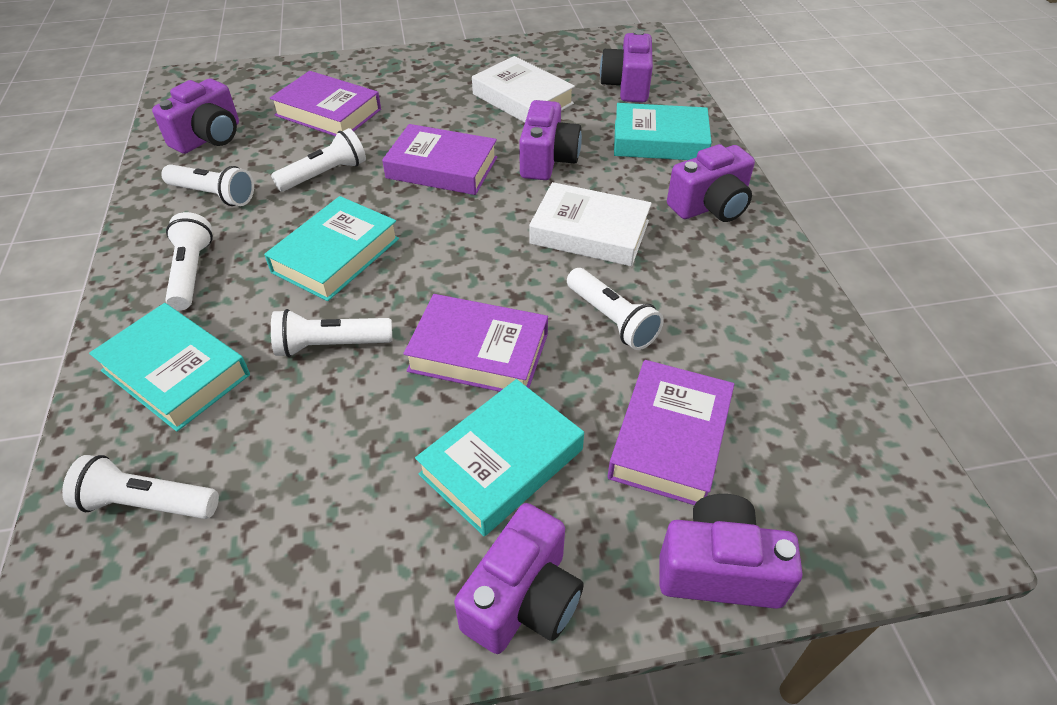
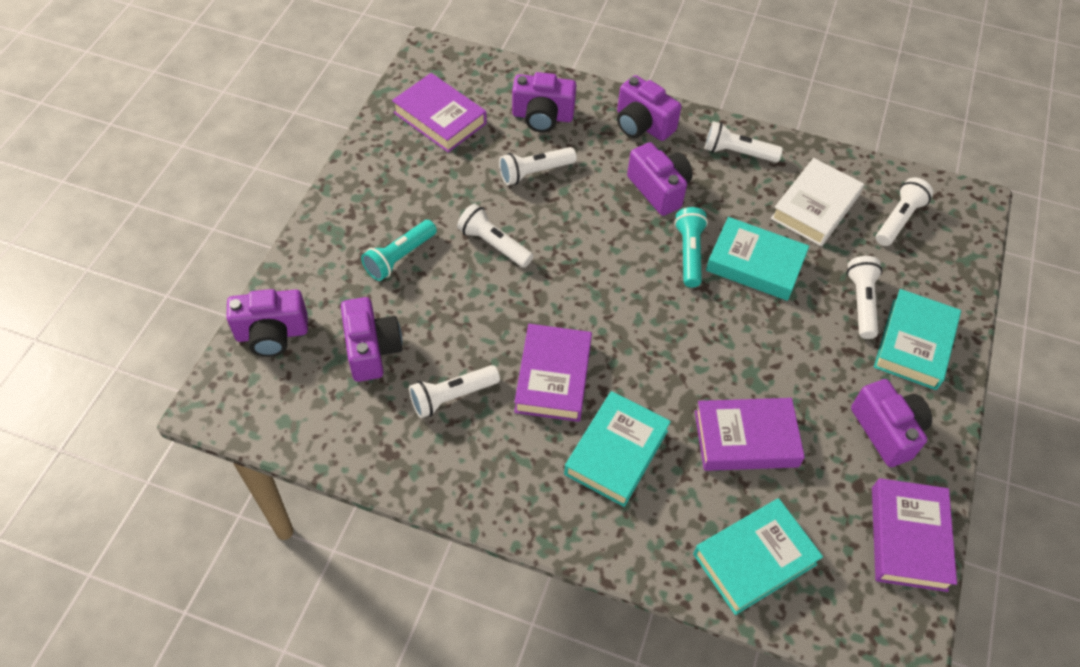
turquoise flashlight: 0 -> 2
white book: 2 -> 1

